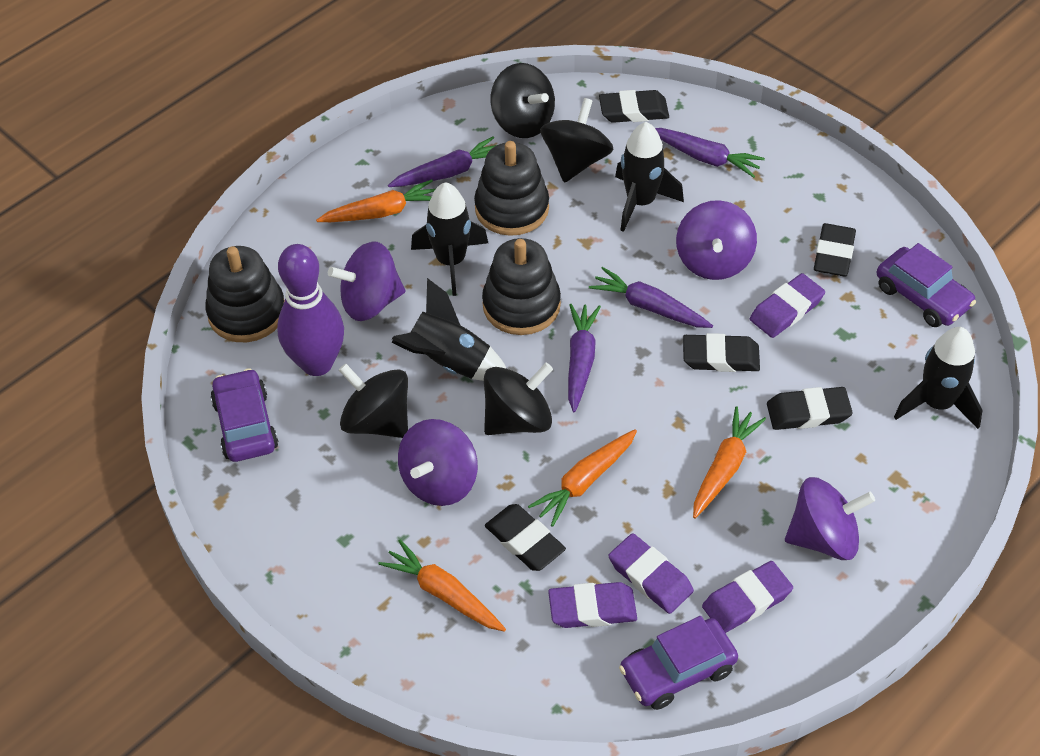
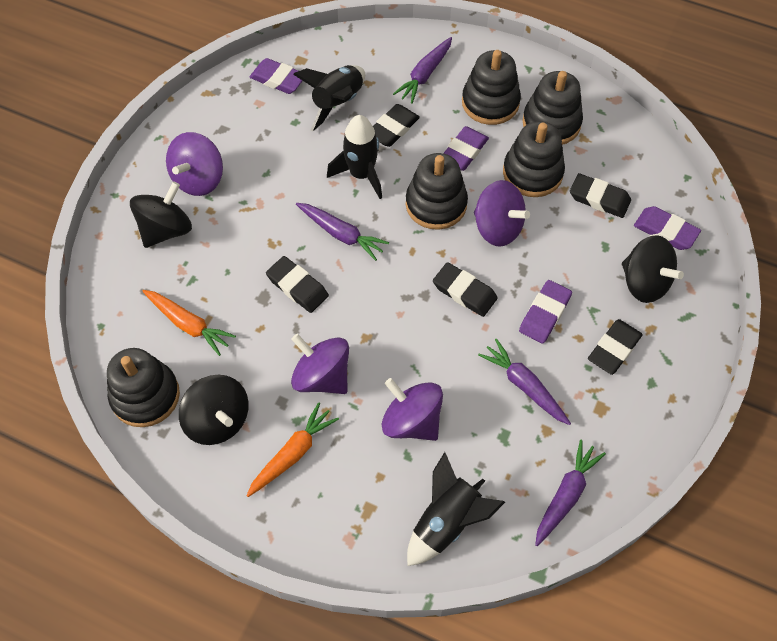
black rocket: 4 -> 3
black spinning top: 4 -> 3
black stacking toy: 3 -> 5
orange carrot: 4 -> 2
purple bowling pin: 1 -> 0
purple car: 3 -> 0

